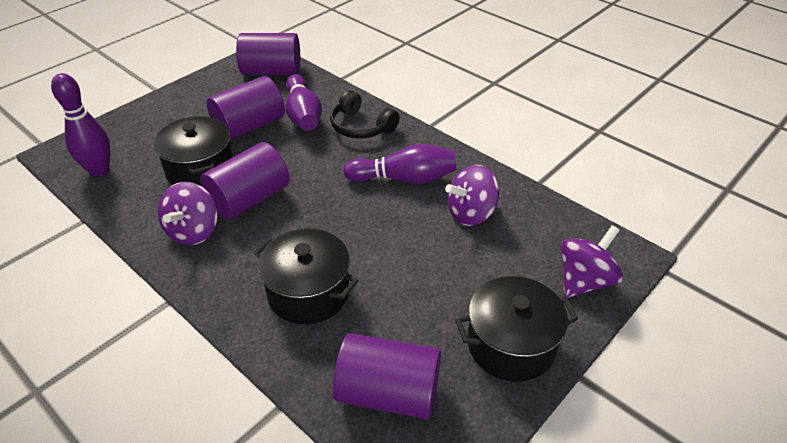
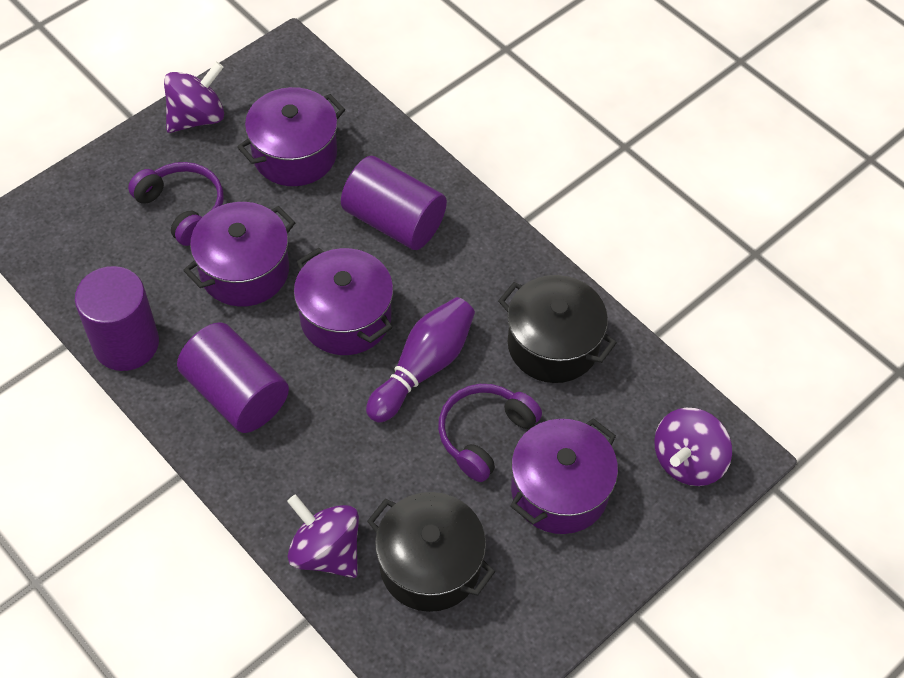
black headphones: 1 -> 0
black pot: 3 -> 2
purple bowling pin: 3 -> 1
purple cylinder: 4 -> 3
purple headphones: 0 -> 2
purple pot: 0 -> 4

